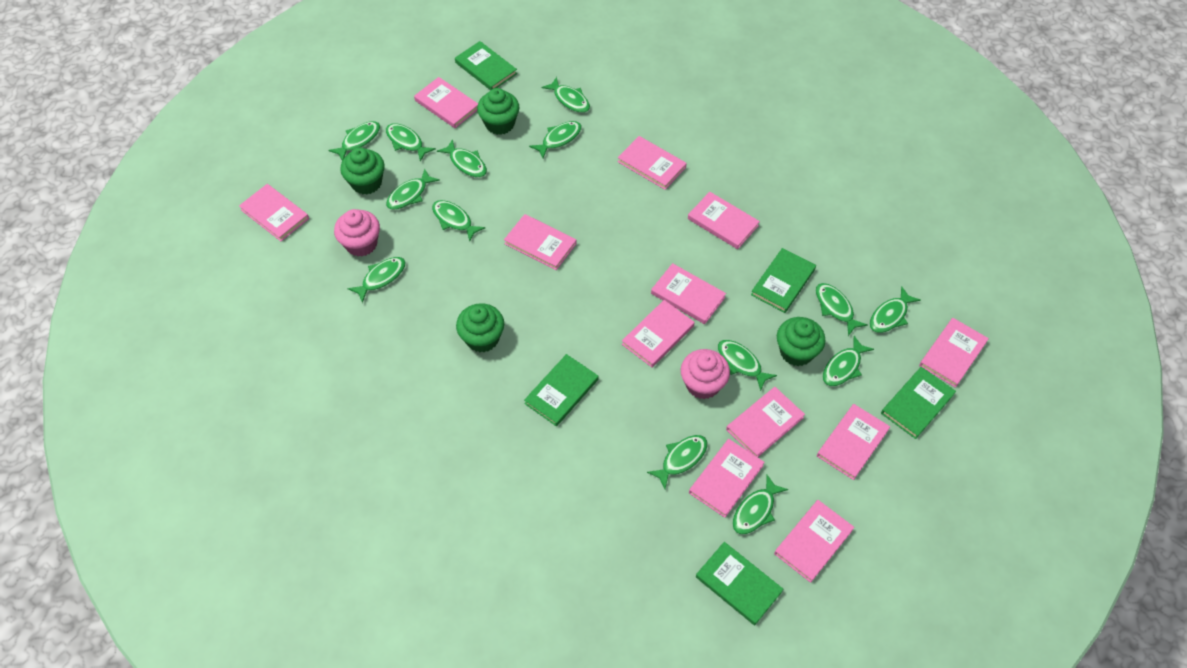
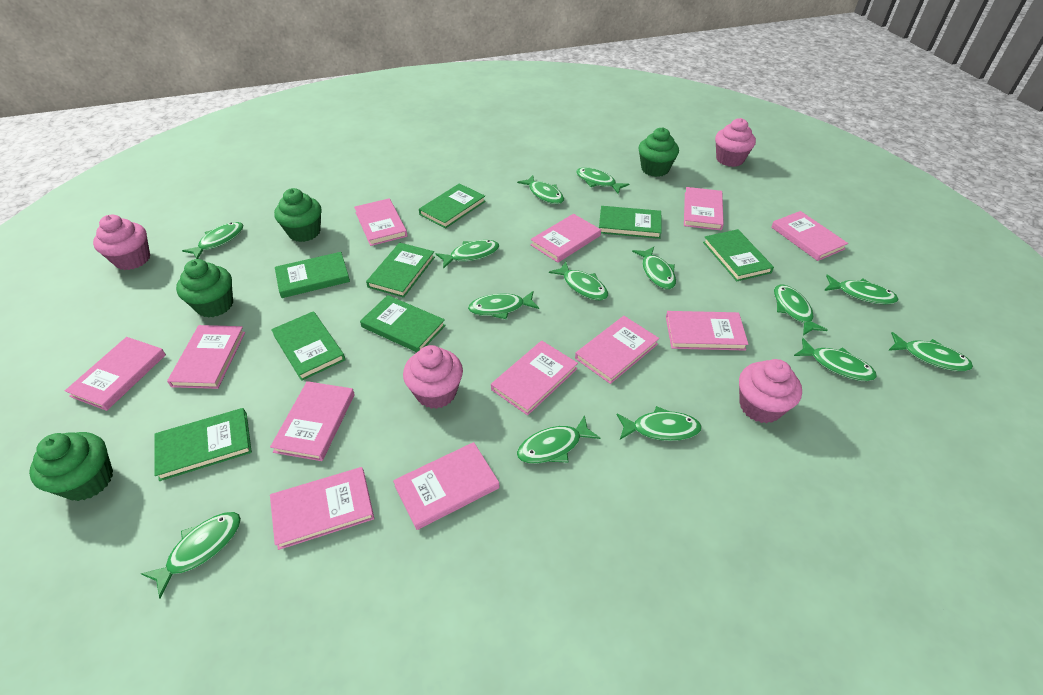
green book: 5 -> 8
pink cupcake: 2 -> 4

